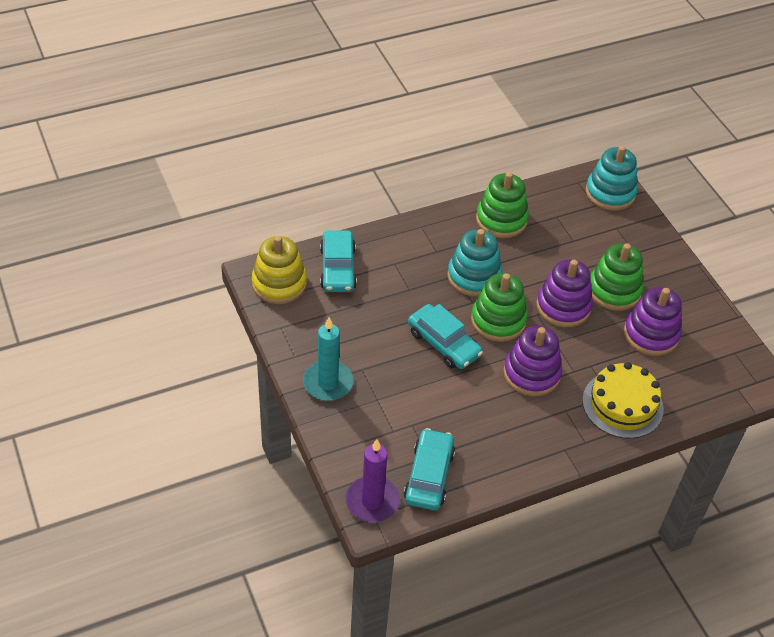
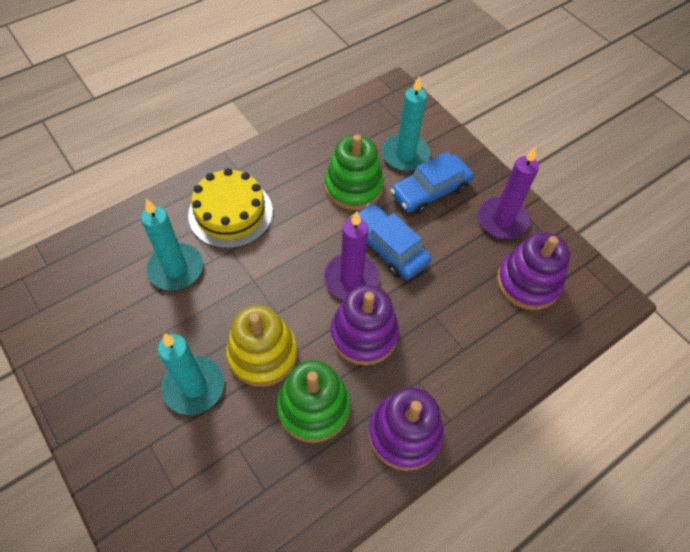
blue car: 0 -> 2
green stacking toy: 3 -> 2
purple candle: 1 -> 2
turquoise candle: 1 -> 3
turquoise car: 3 -> 0
turquoise stacking toy: 2 -> 0

